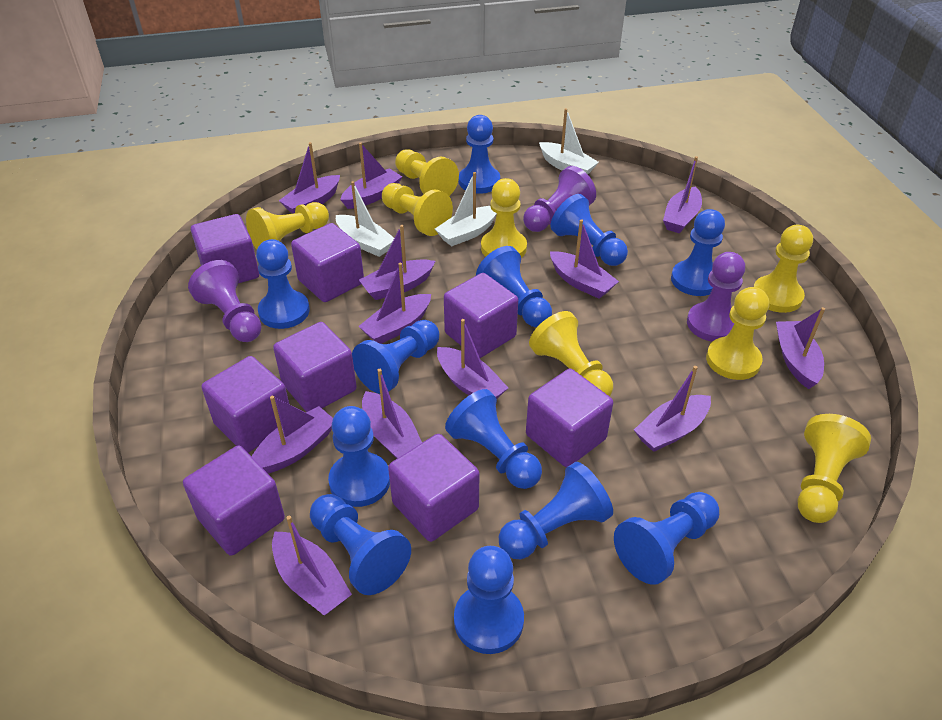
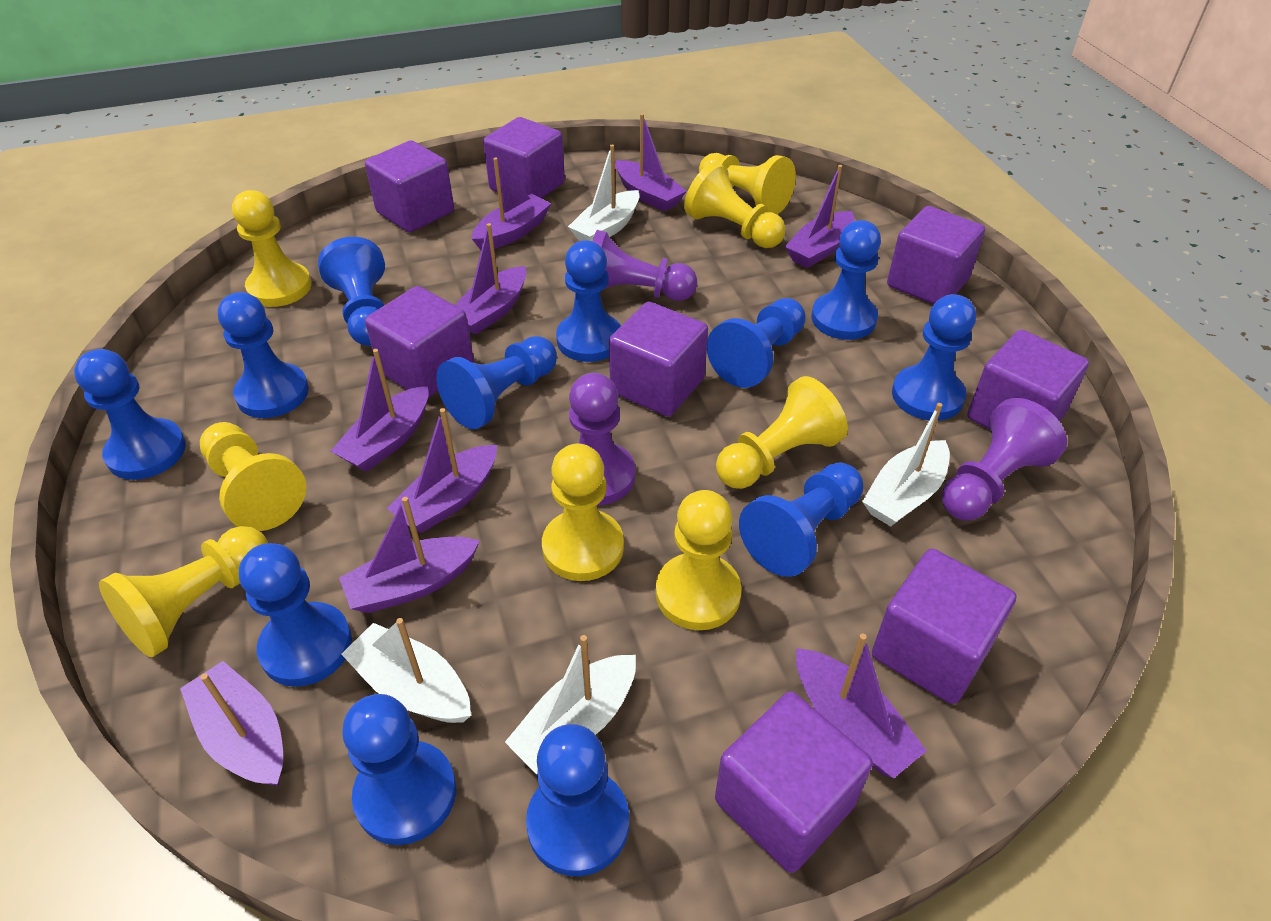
purple boat: 12 -> 9
white boat: 3 -> 4

